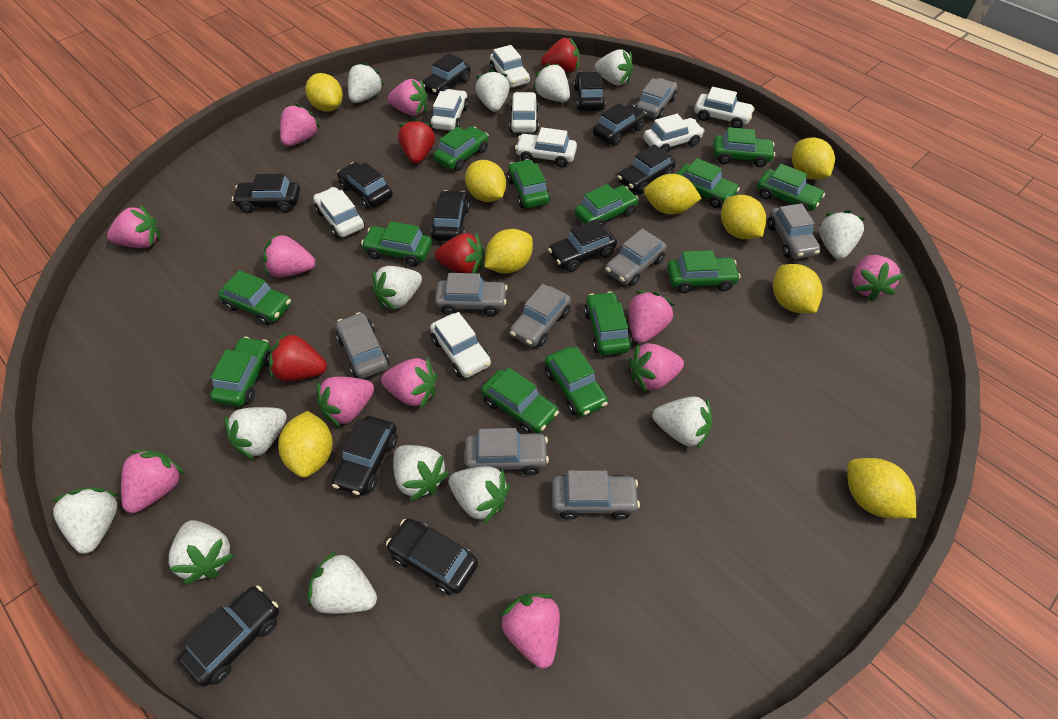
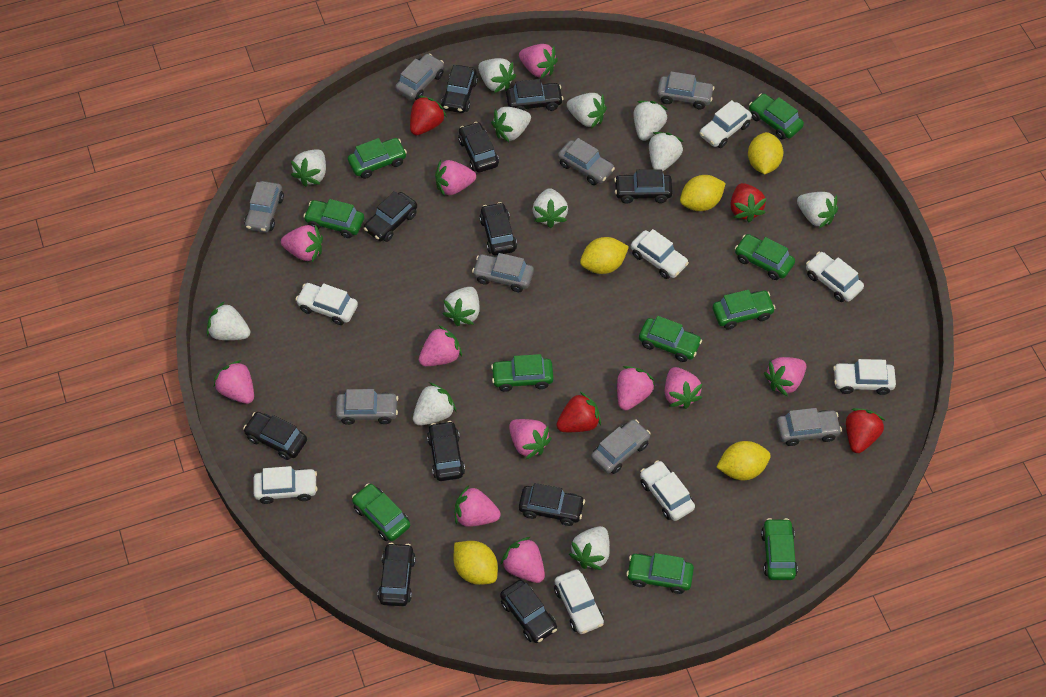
green car: 13 -> 10
white strawberry: 13 -> 12
yellow lemon: 9 -> 5

